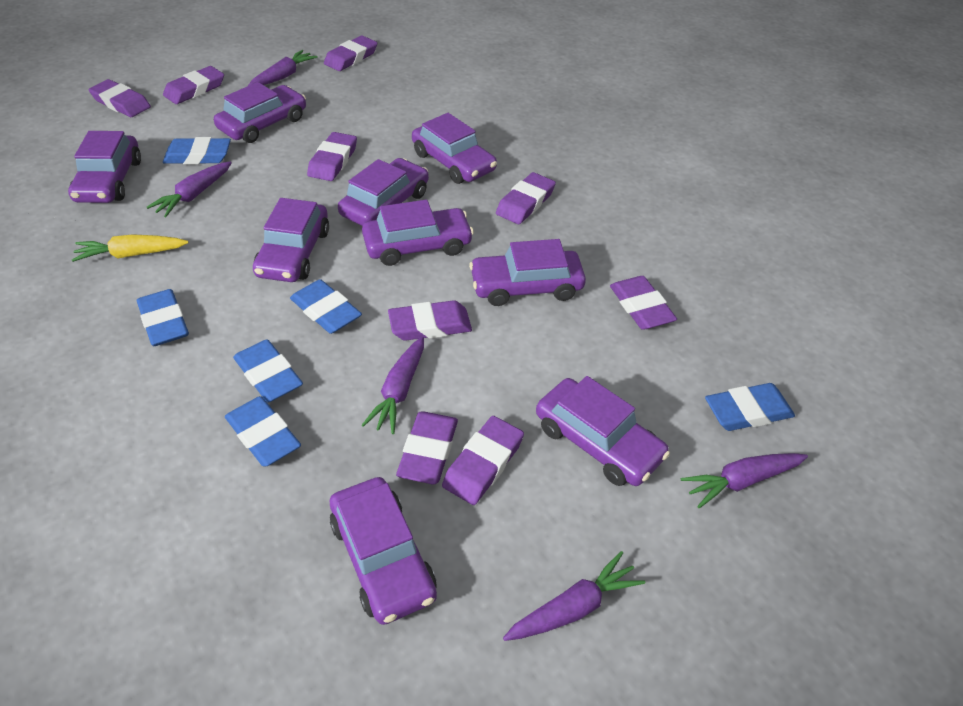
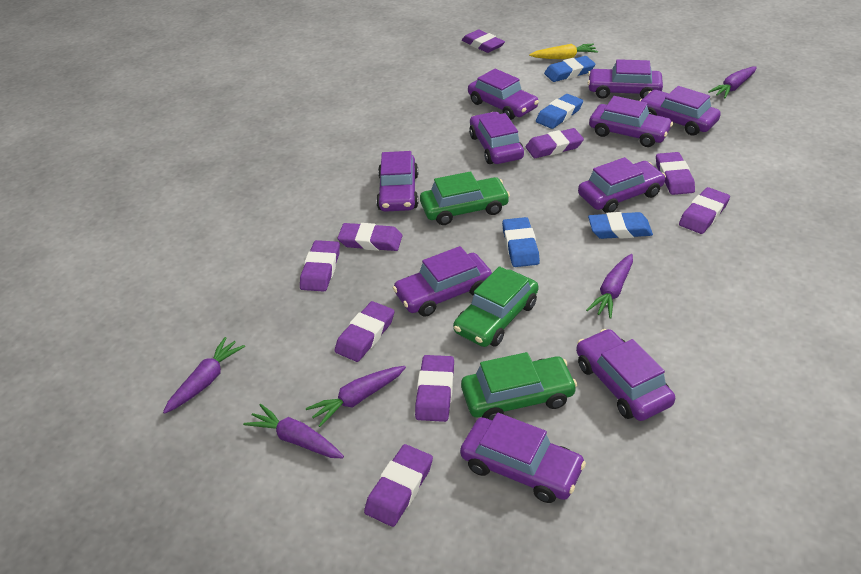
blue eraser: 6 -> 4
green car: 0 -> 3
purple car: 9 -> 10

